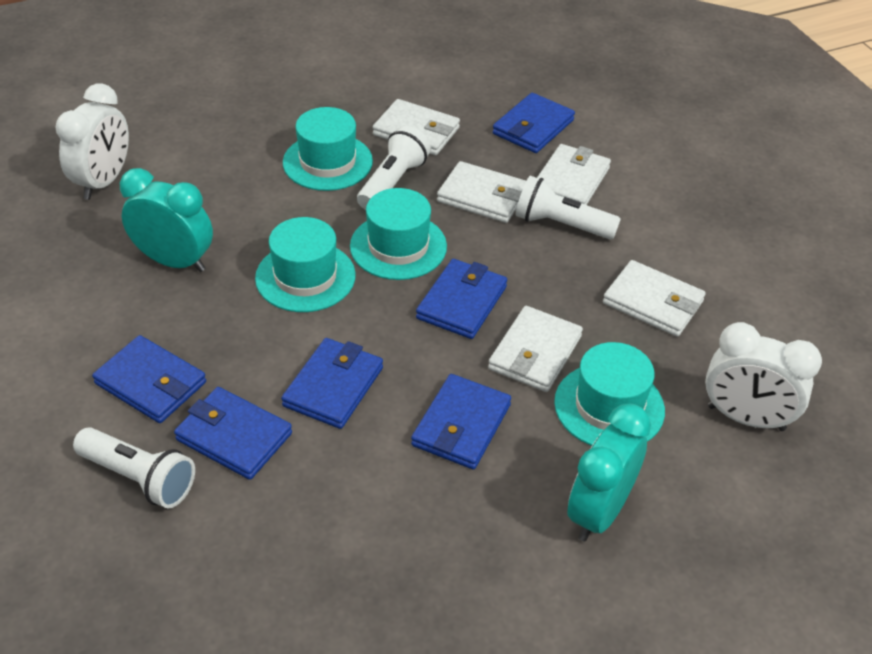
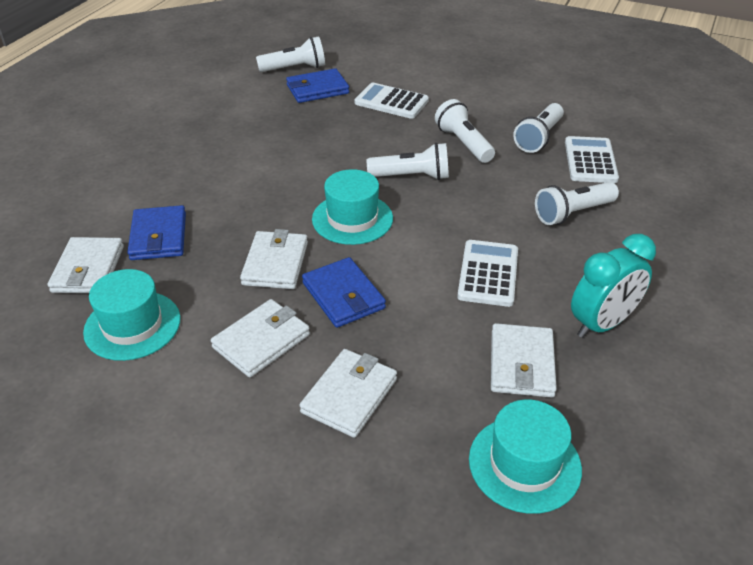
blue wallet: 6 -> 3
turquoise clock: 2 -> 1
turquoise hat: 4 -> 3
white calculator: 0 -> 3
white clock: 2 -> 0
white flashlight: 3 -> 5

